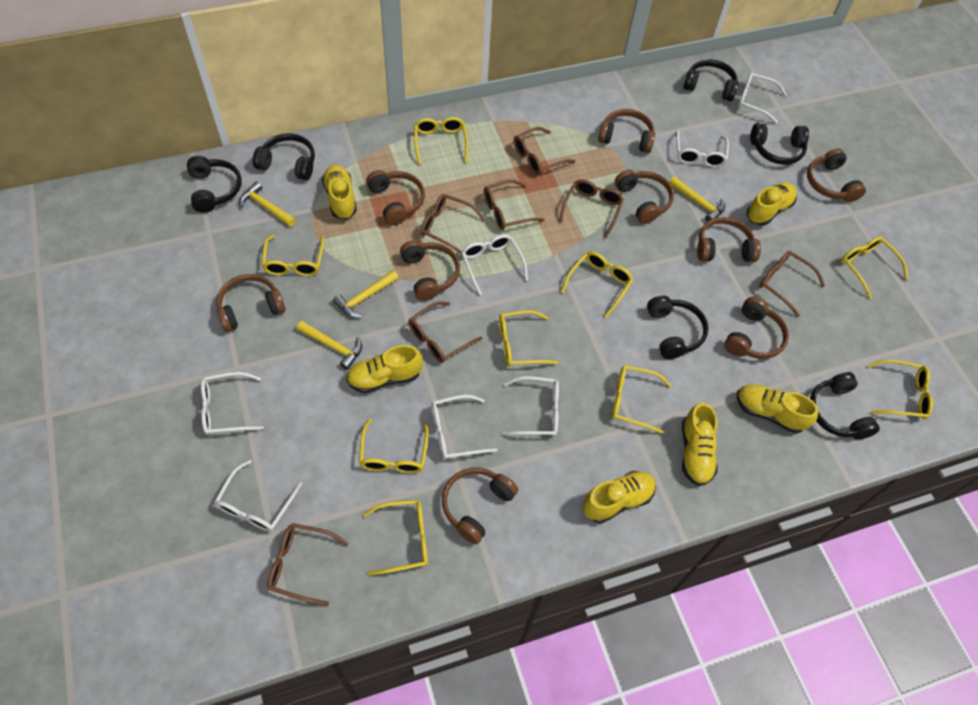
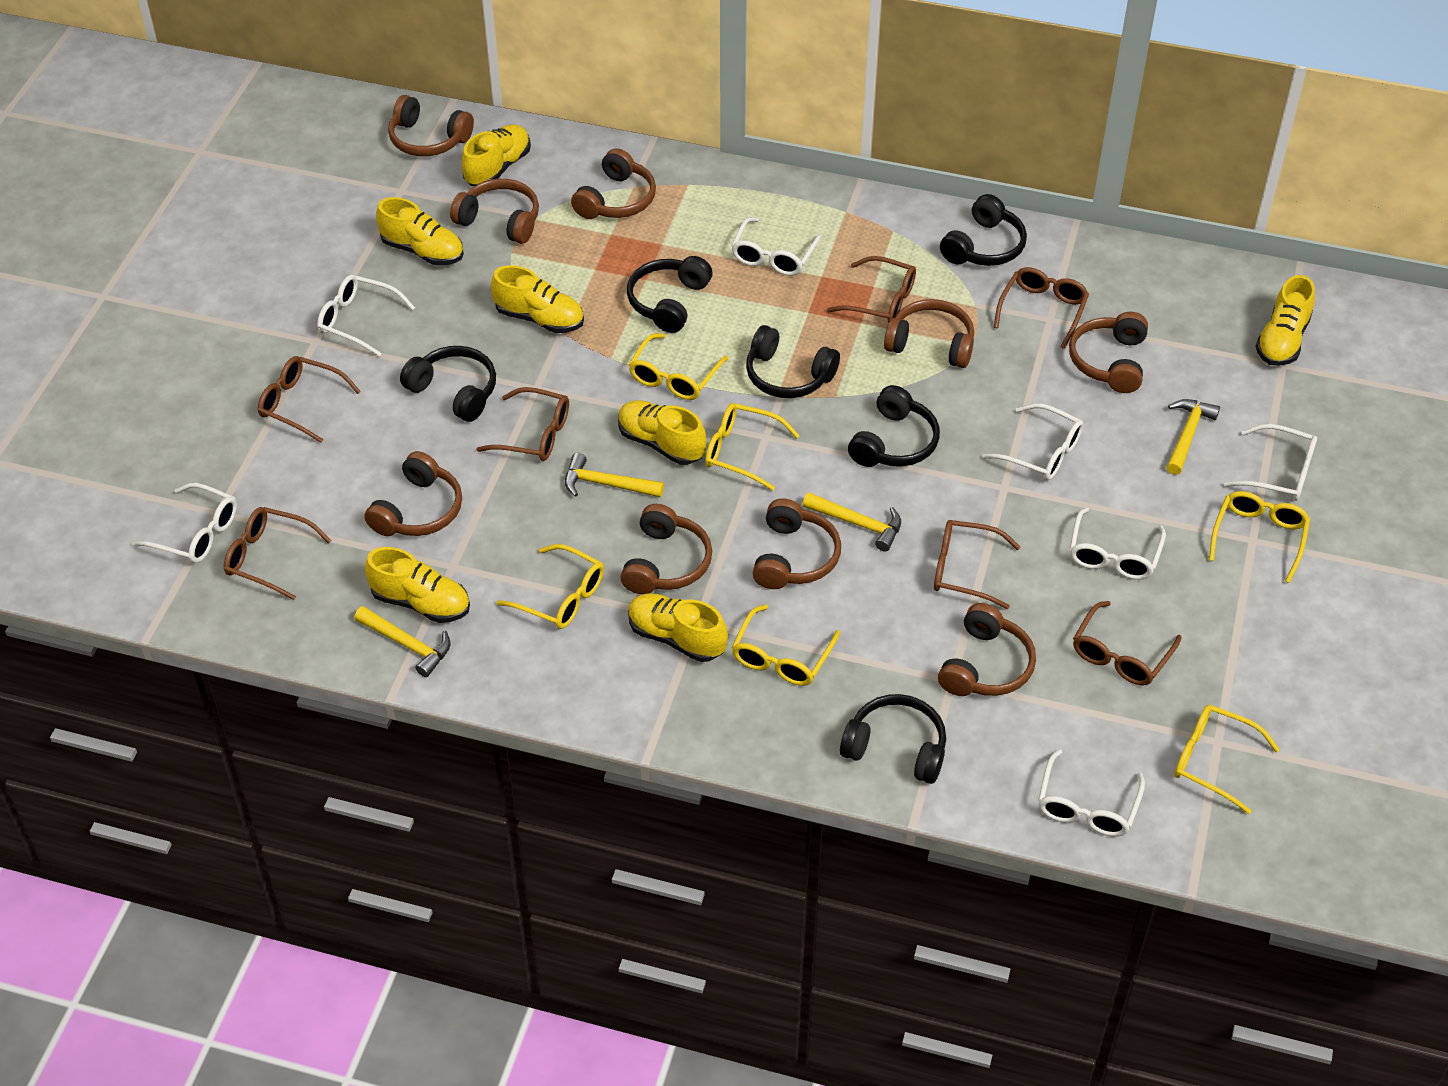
yellow glasses: 9 -> 6
yellow shoe: 6 -> 7

